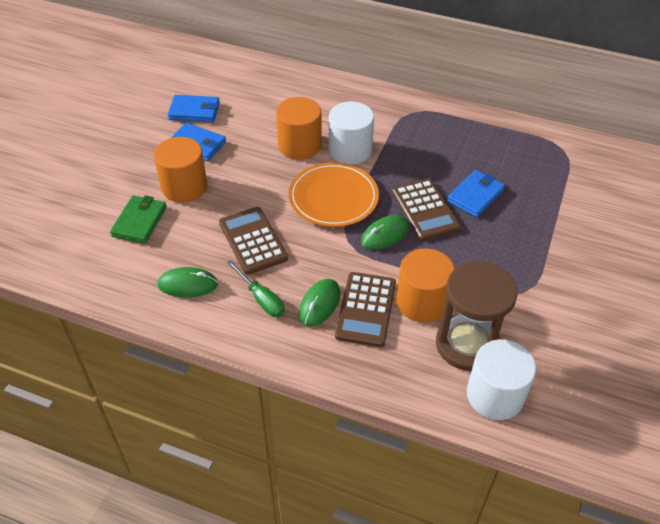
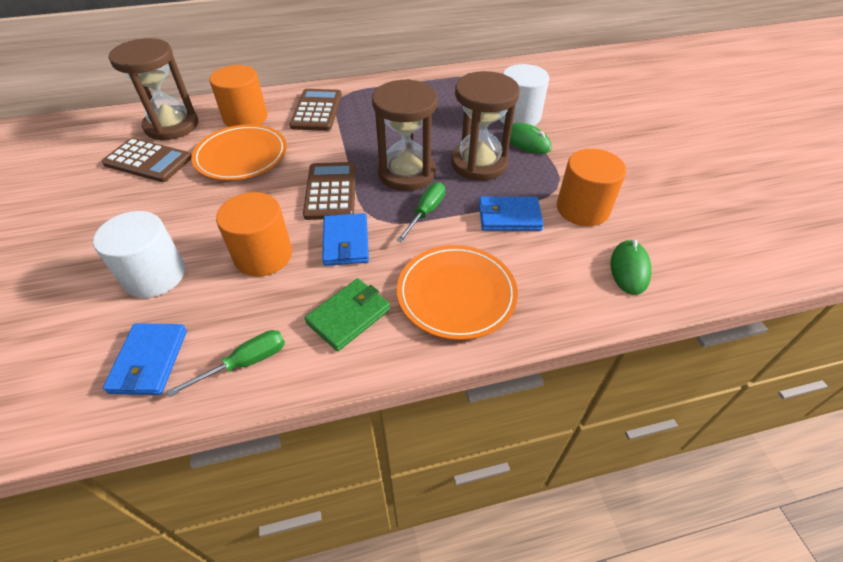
brown hourglass: 1 -> 3
green mouse: 3 -> 2
green screwdriver: 1 -> 2
orange plate: 1 -> 2

